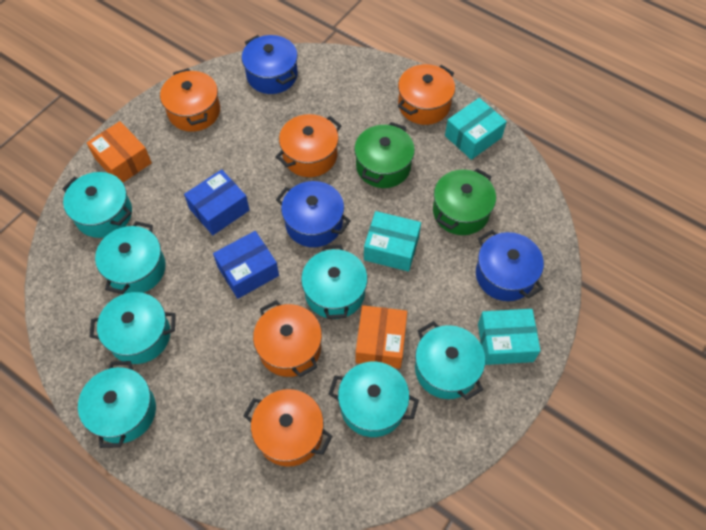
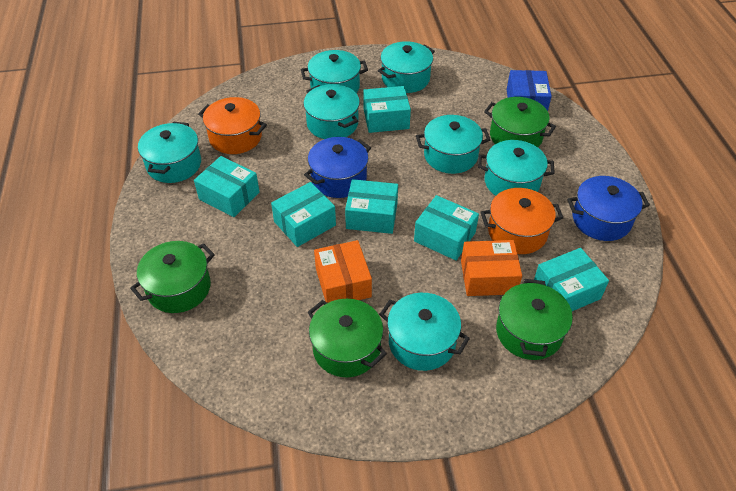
blue box: 2 -> 1
blue pot: 3 -> 2
green pot: 2 -> 4
orange pot: 5 -> 2
turquoise box: 3 -> 6

